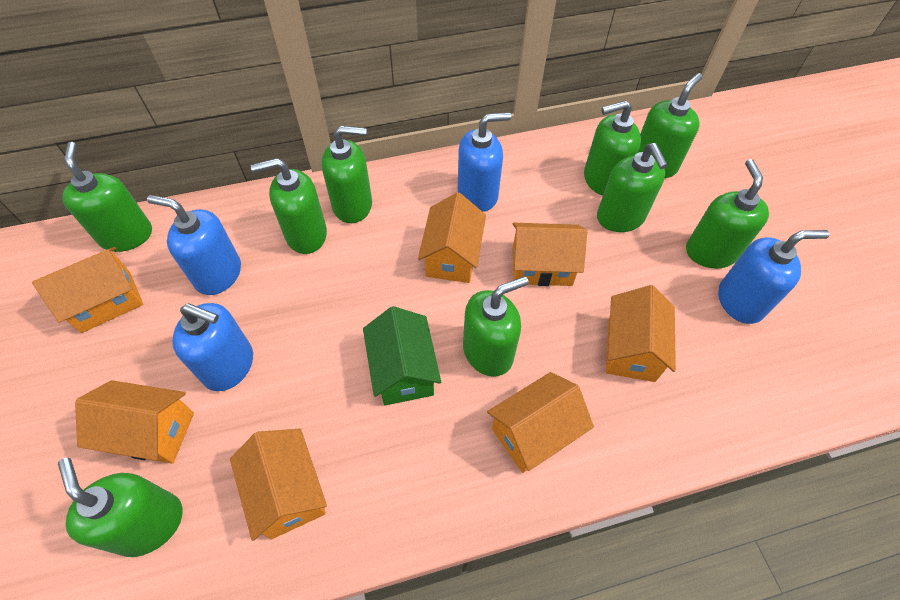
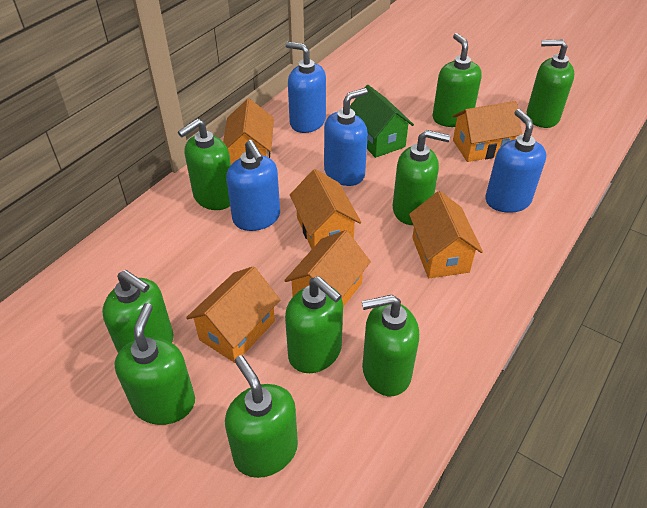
orange house: 7 -> 6

